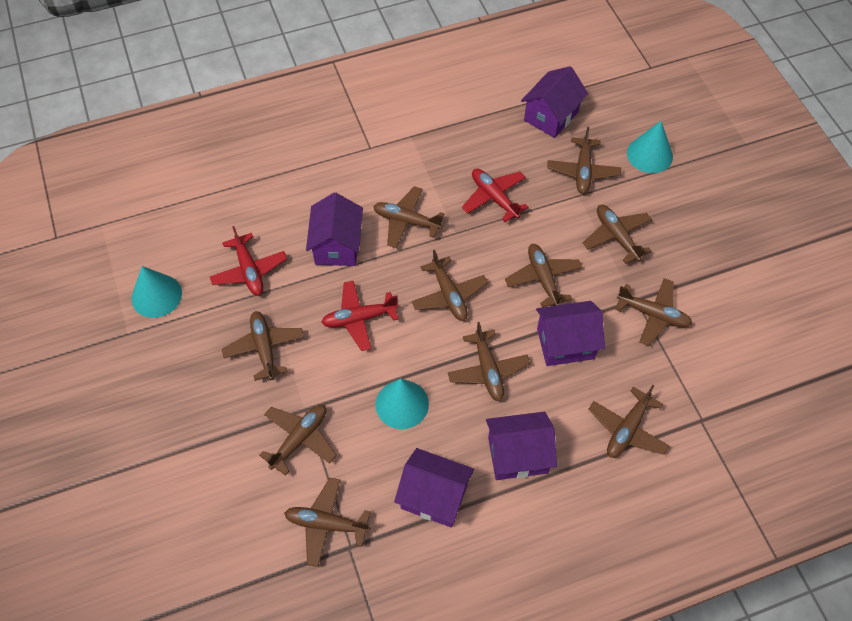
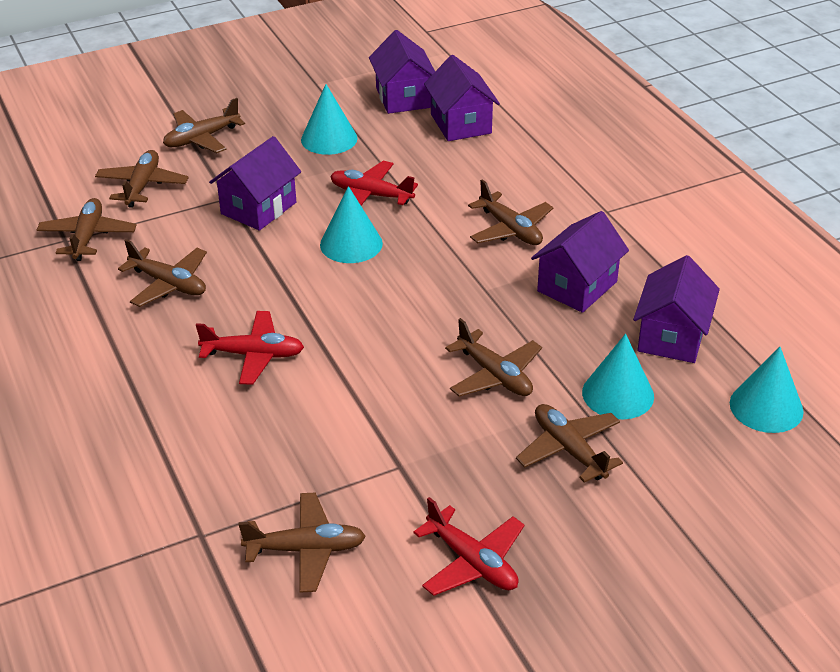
brown plane: 11 -> 8
turquoise cone: 3 -> 4

